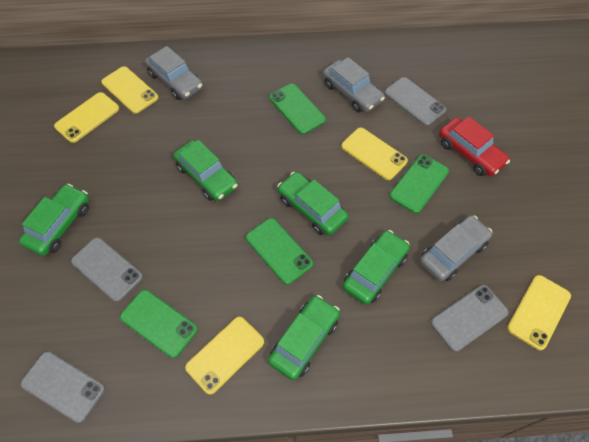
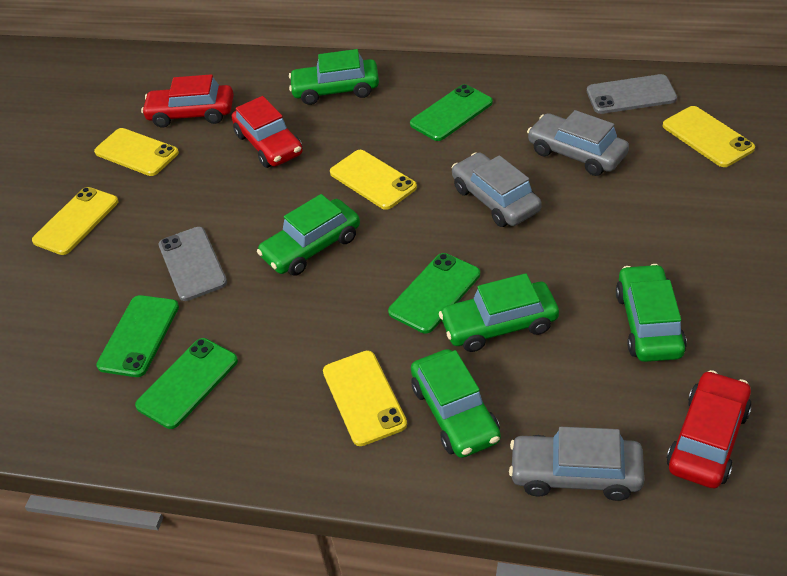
grey phone: 4 -> 2
red car: 1 -> 3

